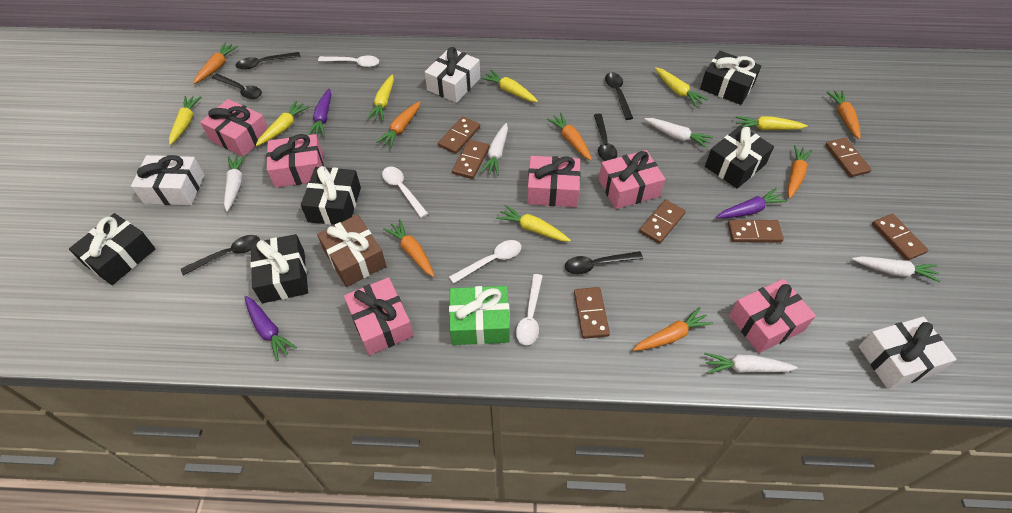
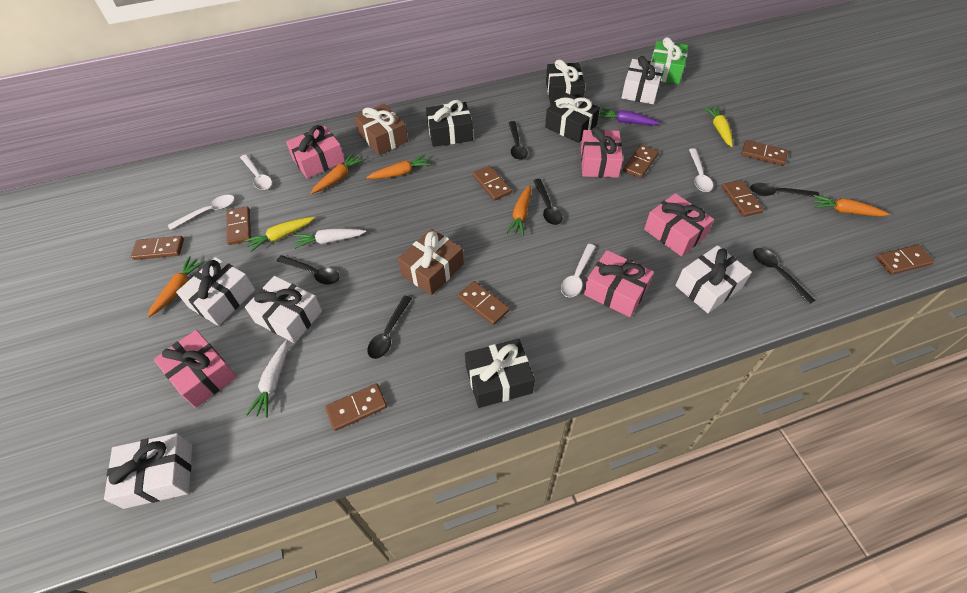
black gift: 5 -> 4
brown domino: 7 -> 9
brown gift: 1 -> 2
orange carrot: 7 -> 5
pink gift: 6 -> 5
purple carrot: 3 -> 1
white carrot: 5 -> 2
white gift: 3 -> 5
yellow carrot: 7 -> 2

